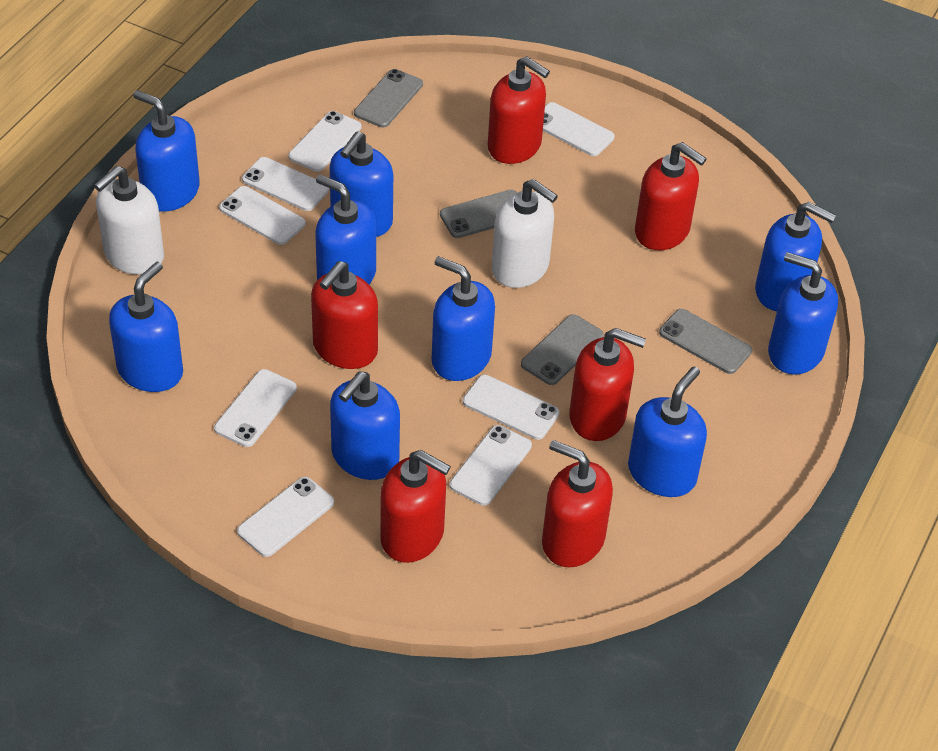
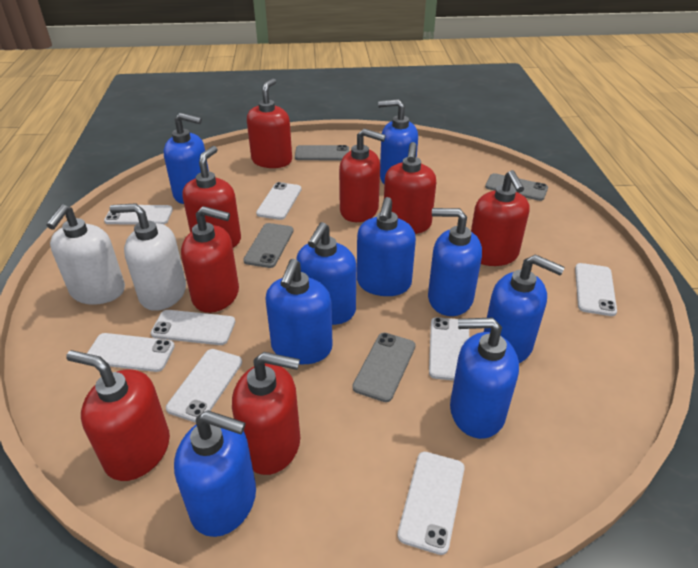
red soap dispenser: 6 -> 8

